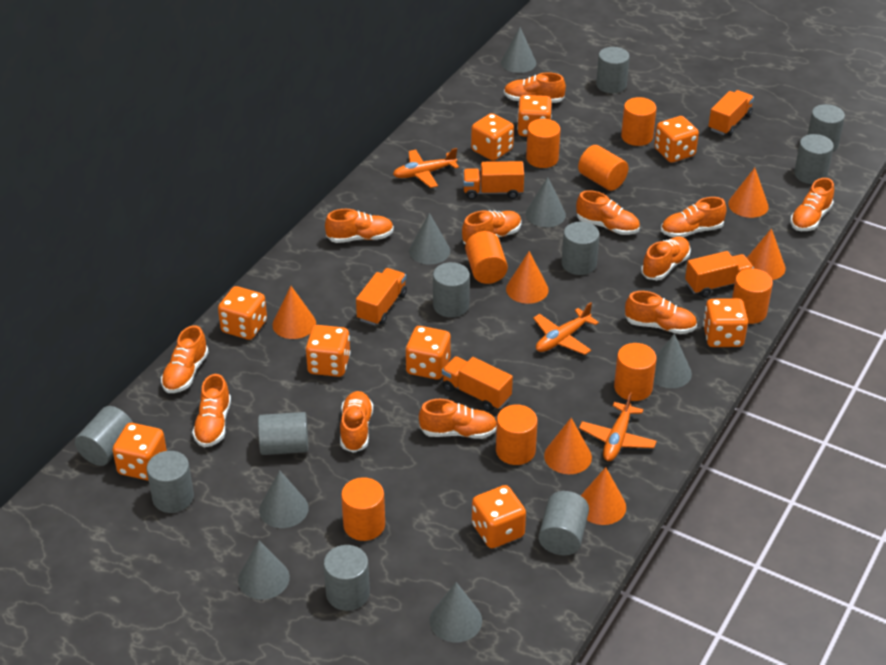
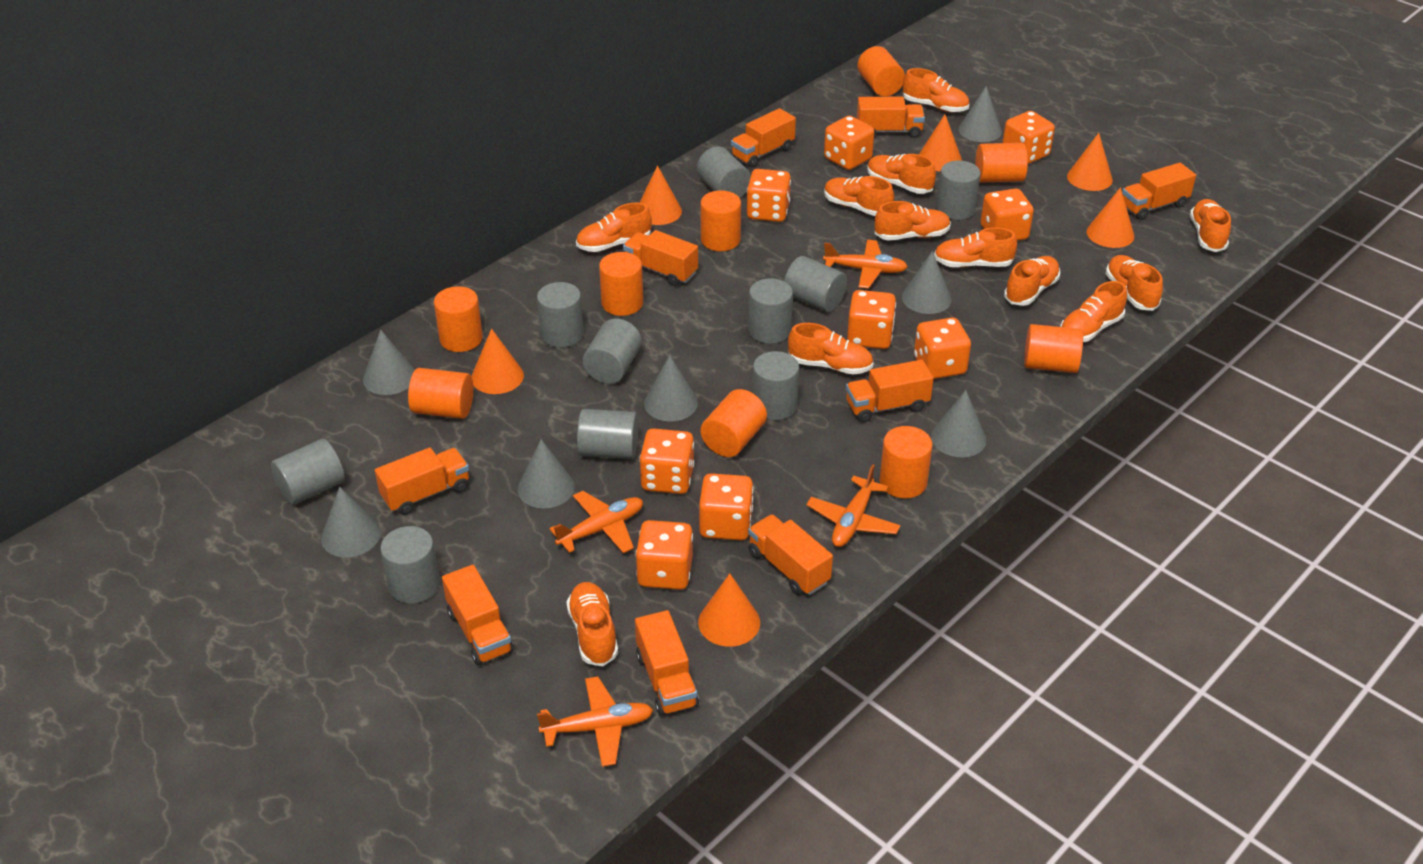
orange cylinder: 8 -> 9
orange plane: 3 -> 4
orange truck: 5 -> 9

